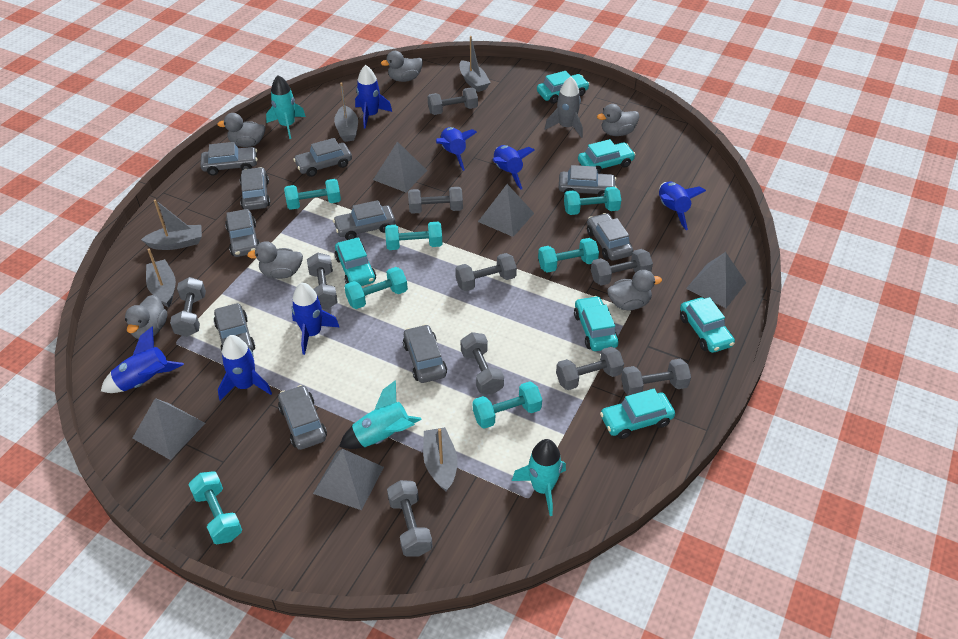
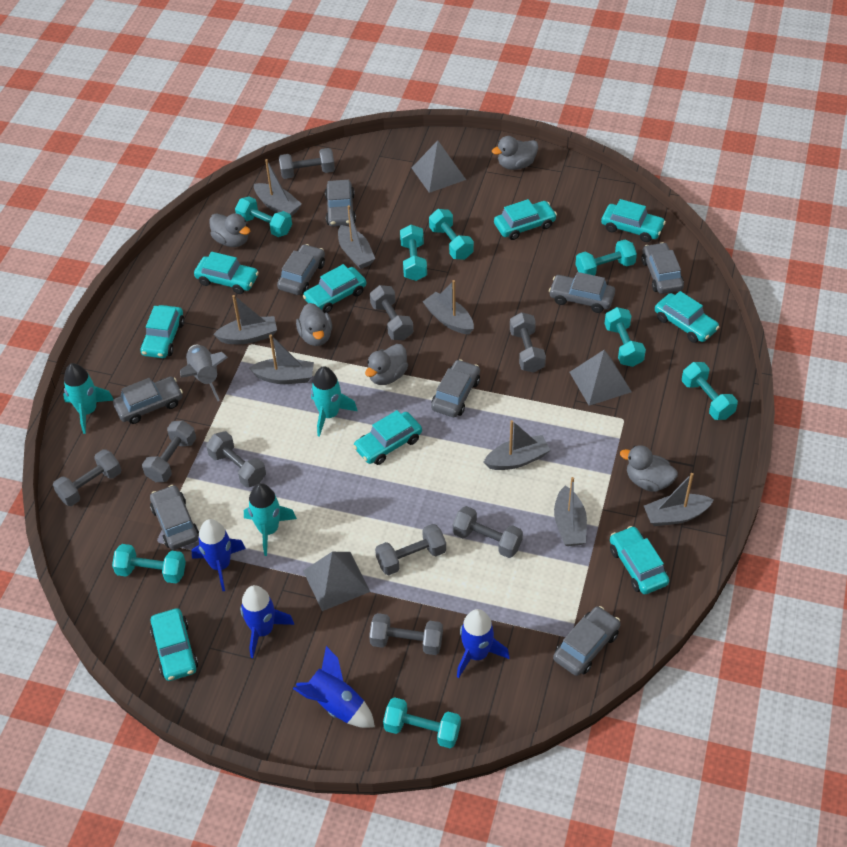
blue rocket: 7 -> 4
grey boat: 5 -> 8
grey car: 10 -> 8
grey duck: 6 -> 5
grey dumbbell: 10 -> 9
grey pyramid: 5 -> 3
turquoise car: 6 -> 9
turquoise dumbbell: 7 -> 8

